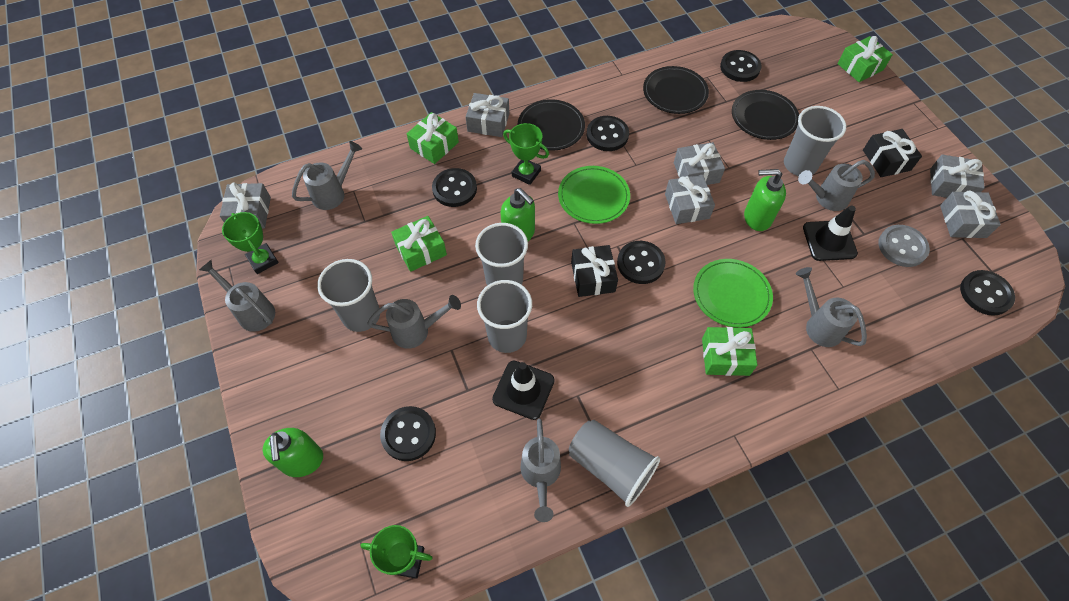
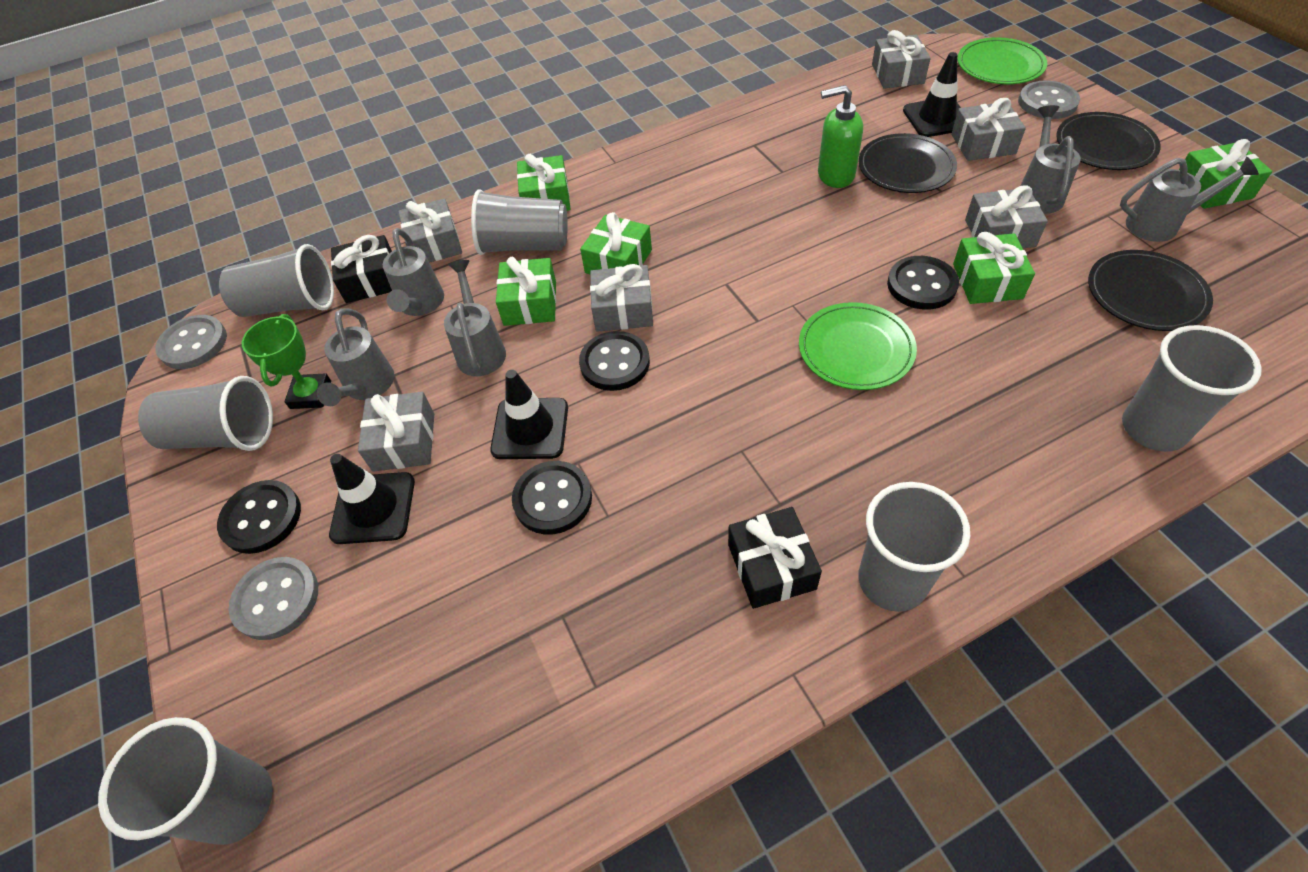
black button: 6 -> 4
black traffic cone: 2 -> 3
green gift: 4 -> 5
green soap dispenser: 3 -> 1
green trophy: 3 -> 1
grey button: 1 -> 3
grey cup: 5 -> 6
grey watering can: 6 -> 5

